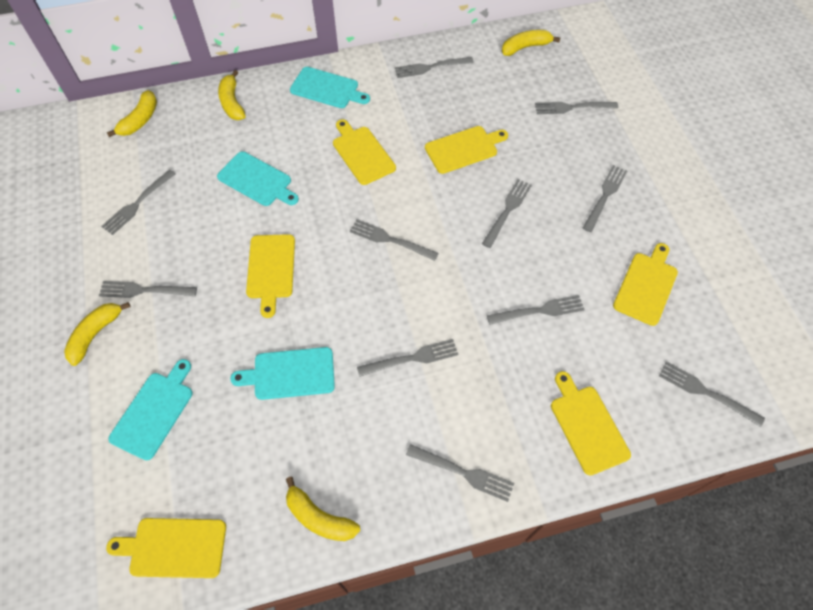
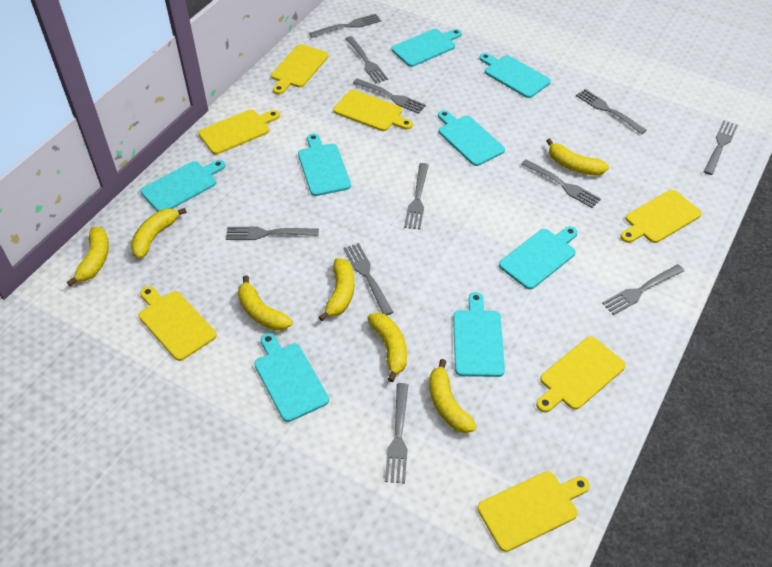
turquoise cutting board: 4 -> 8
yellow banana: 5 -> 7
yellow cutting board: 6 -> 7

